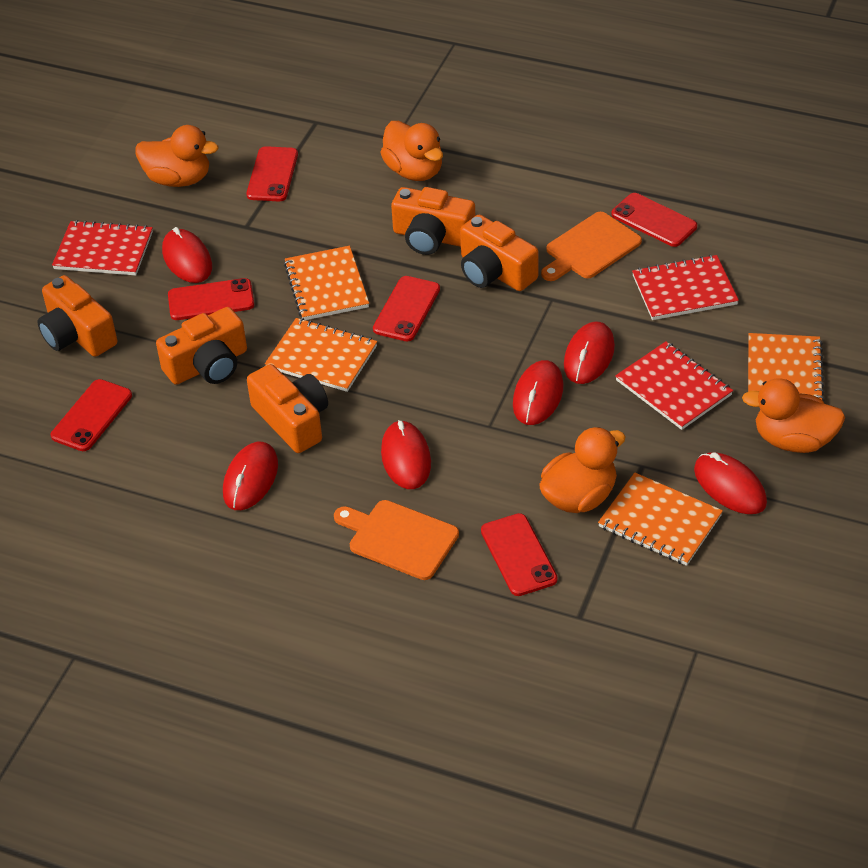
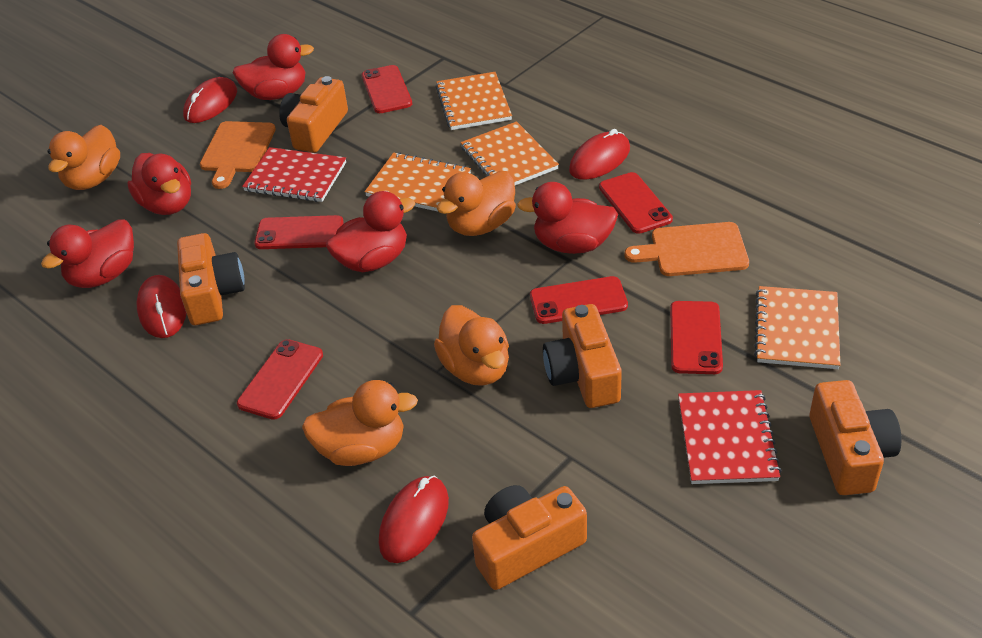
red duck: 0 -> 5
red mouse: 6 -> 4
red notebook: 3 -> 2

